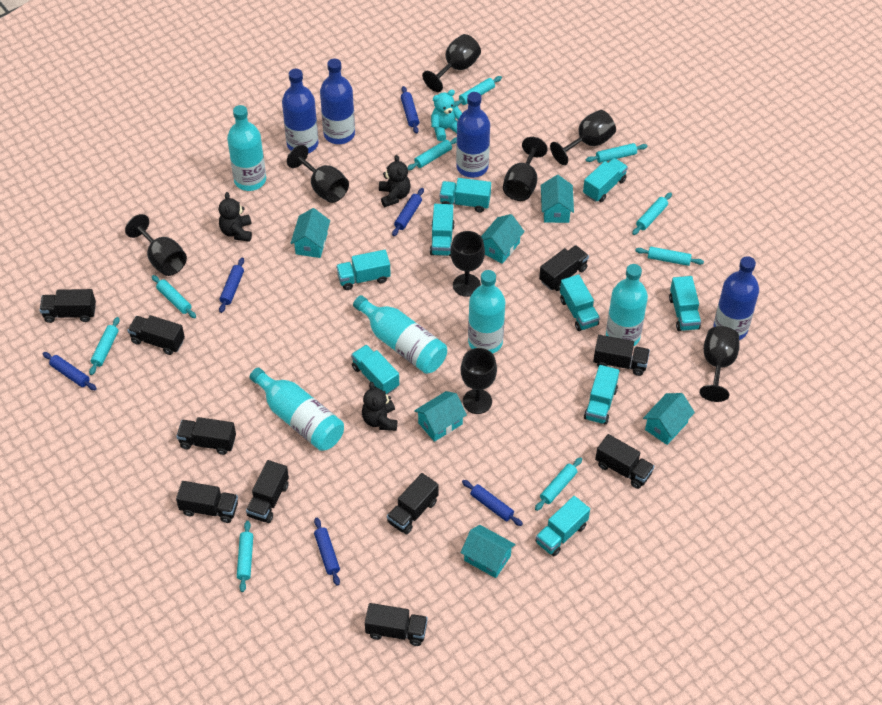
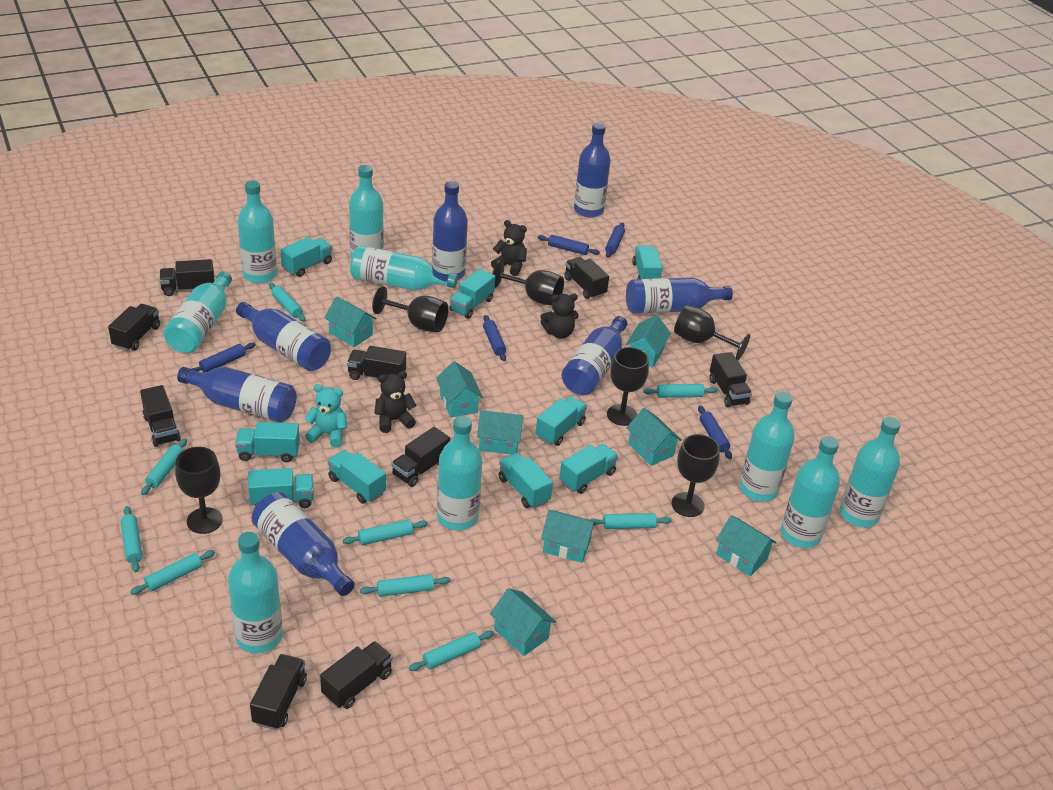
black goblet: 8 -> 6
black truck: 10 -> 9
blue bottle: 4 -> 7
blue rolling pin: 6 -> 5
turquoise bottle: 5 -> 9
turquoise house: 6 -> 8

